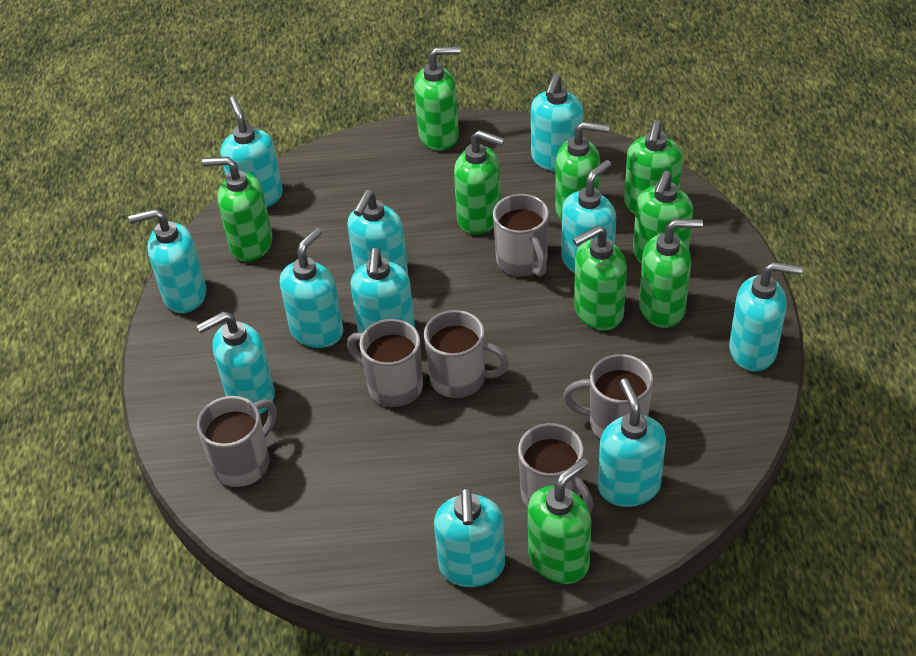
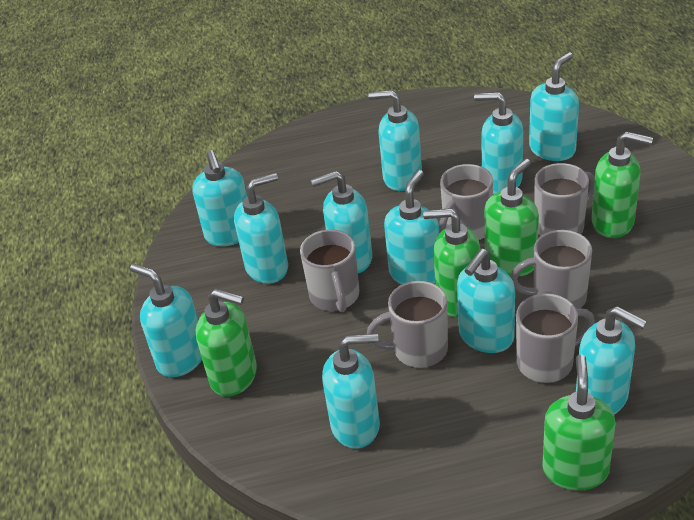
green soap dispenser: 9 -> 5

